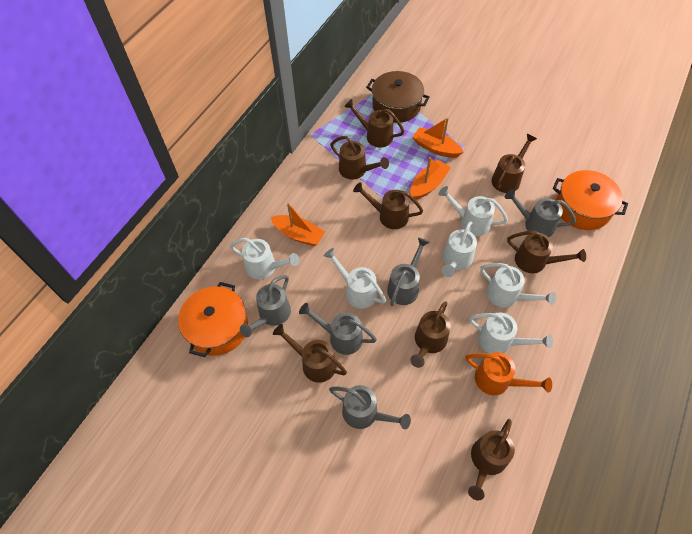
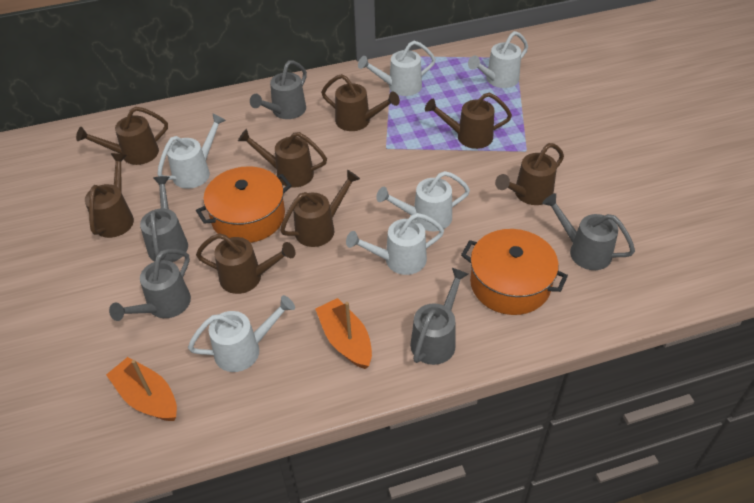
brown pot: 1 -> 0
orange boat: 3 -> 2
orange watering can: 1 -> 0

